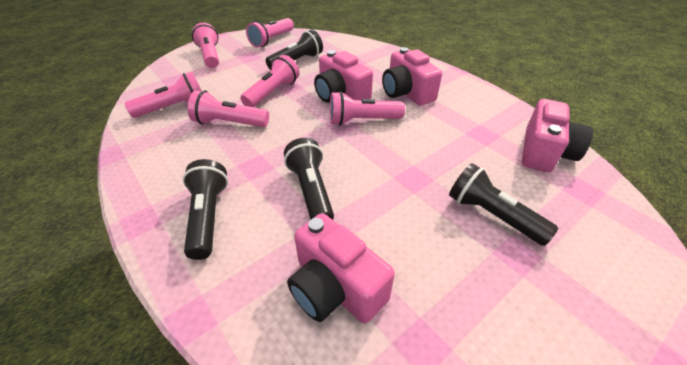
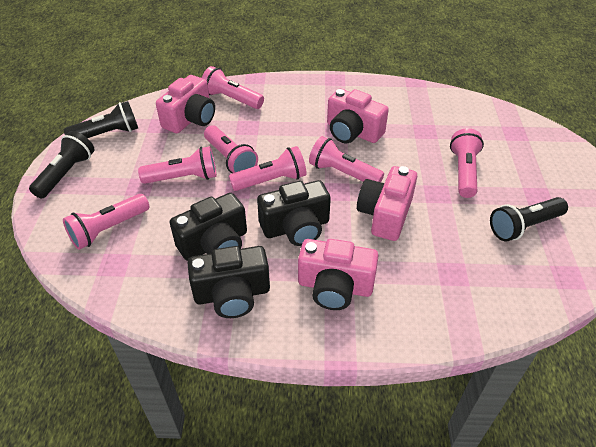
black camera: 0 -> 3
black flashlight: 4 -> 3
pink flashlight: 6 -> 7

